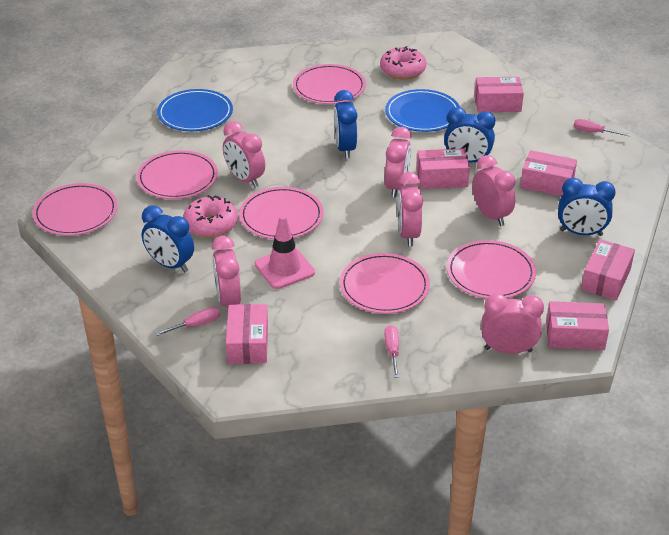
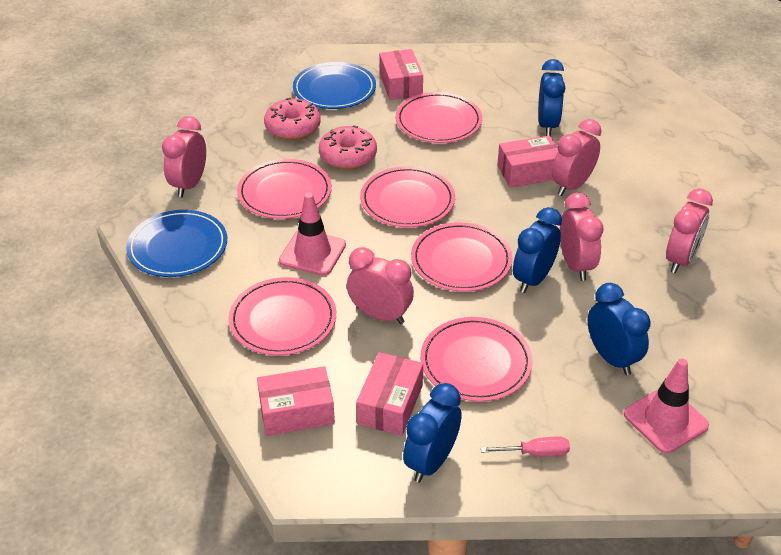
pink box: 6 -> 4
pink clock: 6 -> 5
pink screwdriver: 3 -> 1
pink traffic cone: 1 -> 2

